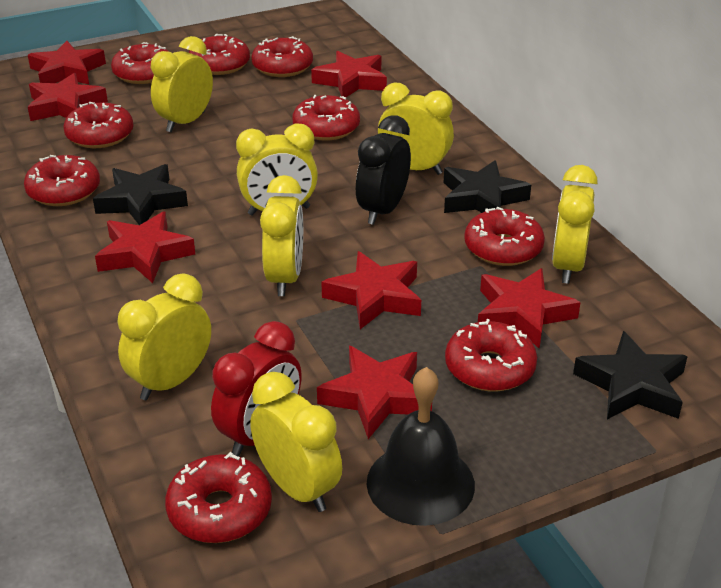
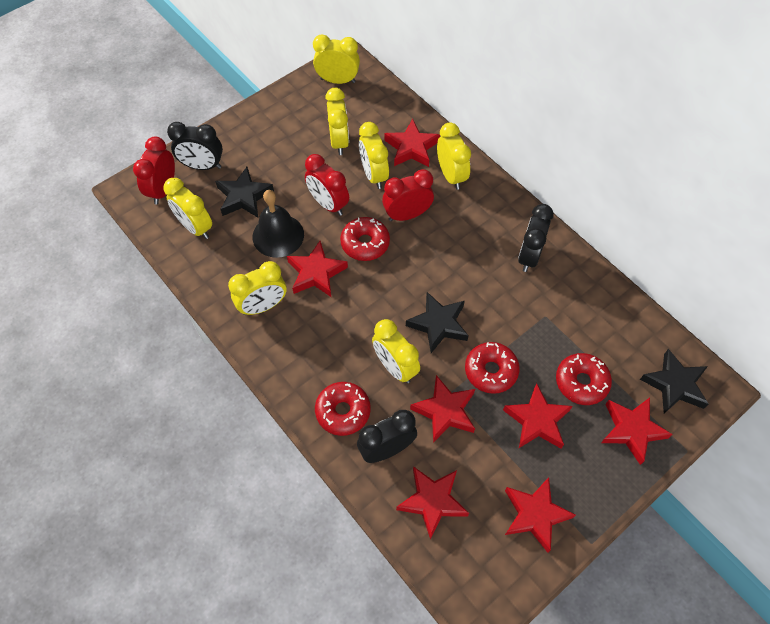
black clock: 1 -> 3
red clock: 1 -> 3
red donut: 9 -> 4

